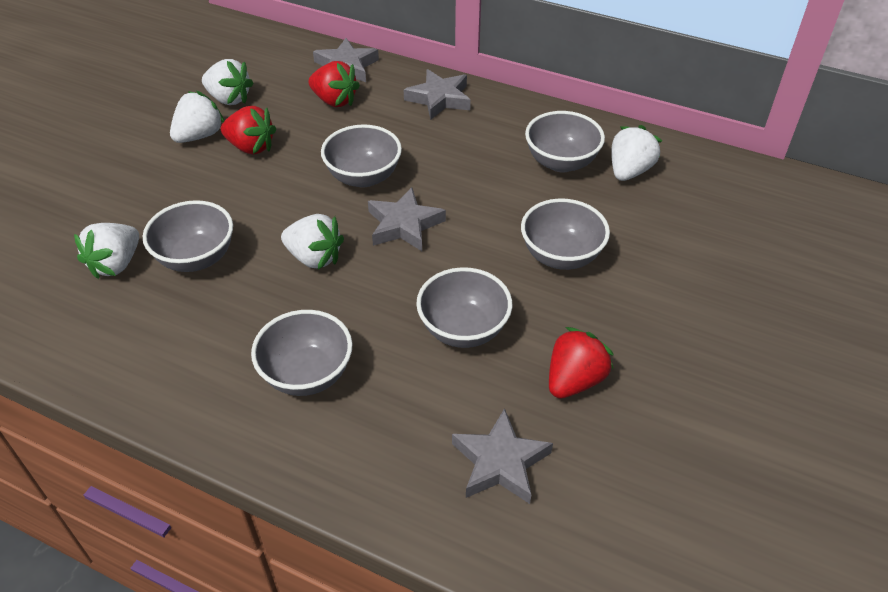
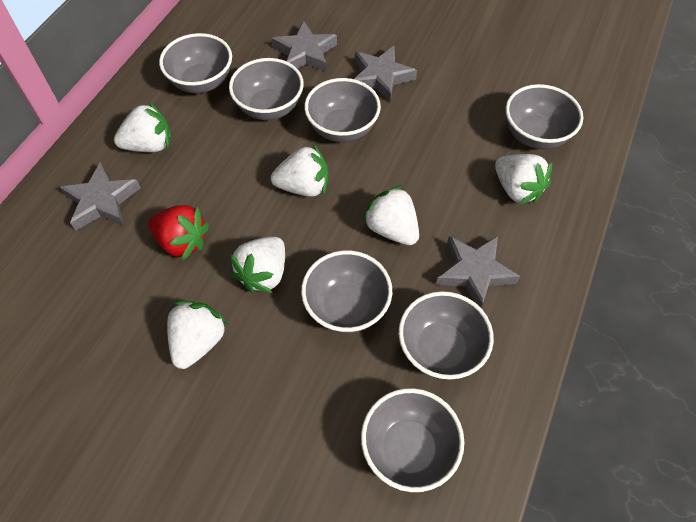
grey bowl: 6 -> 7
red strawberry: 3 -> 1
white strawberry: 5 -> 6

